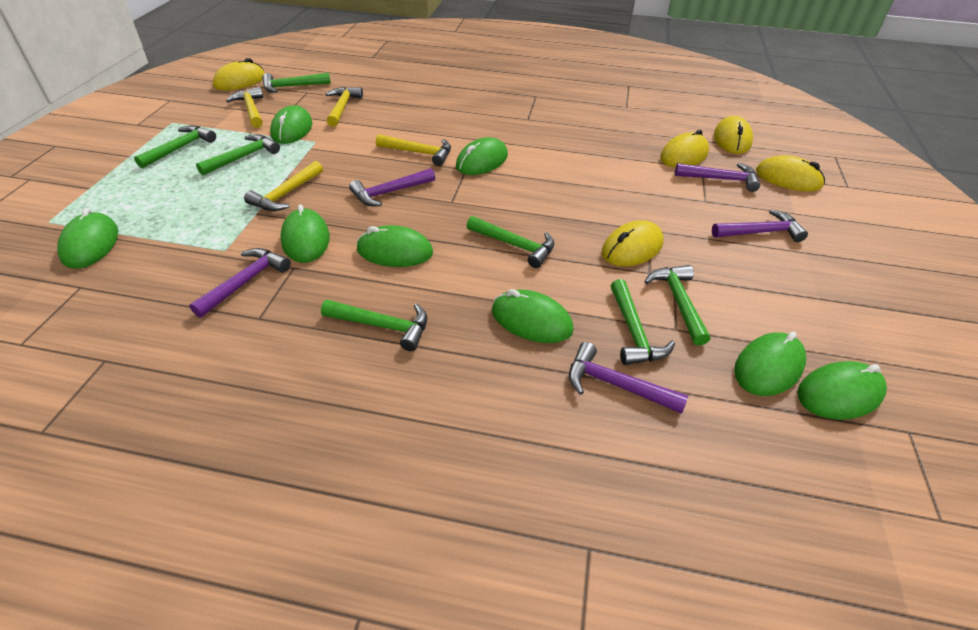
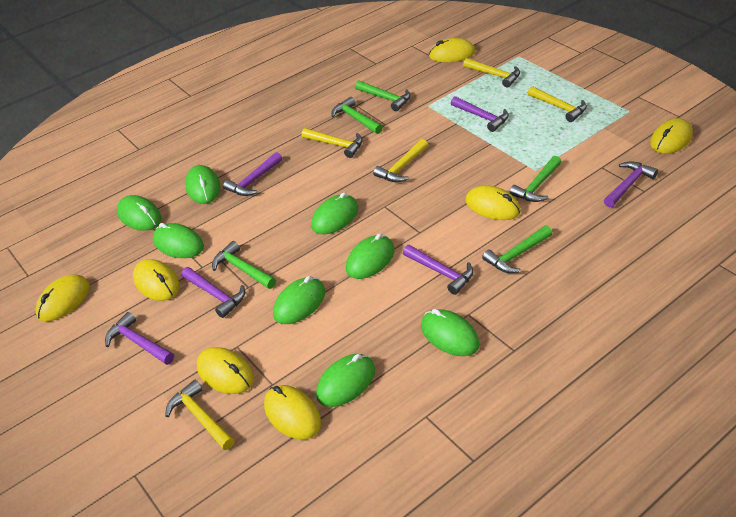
green hammer: 7 -> 5
purple hammer: 5 -> 6
yellow hammer: 4 -> 5
yellow mouse: 5 -> 7

